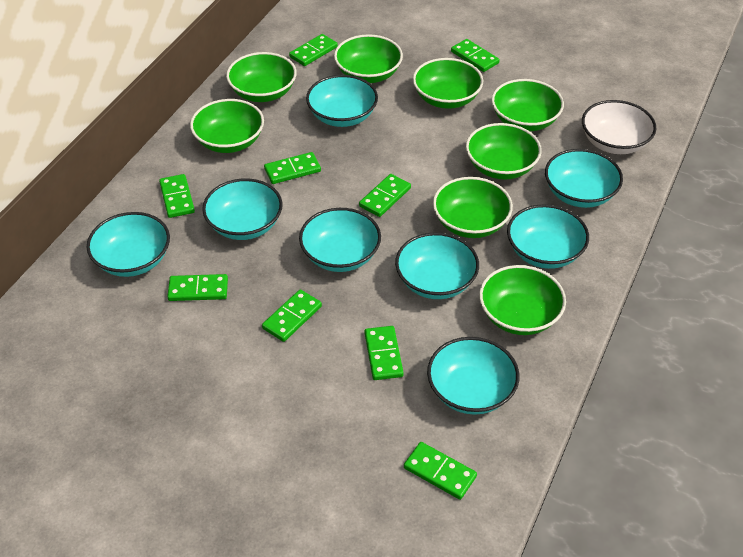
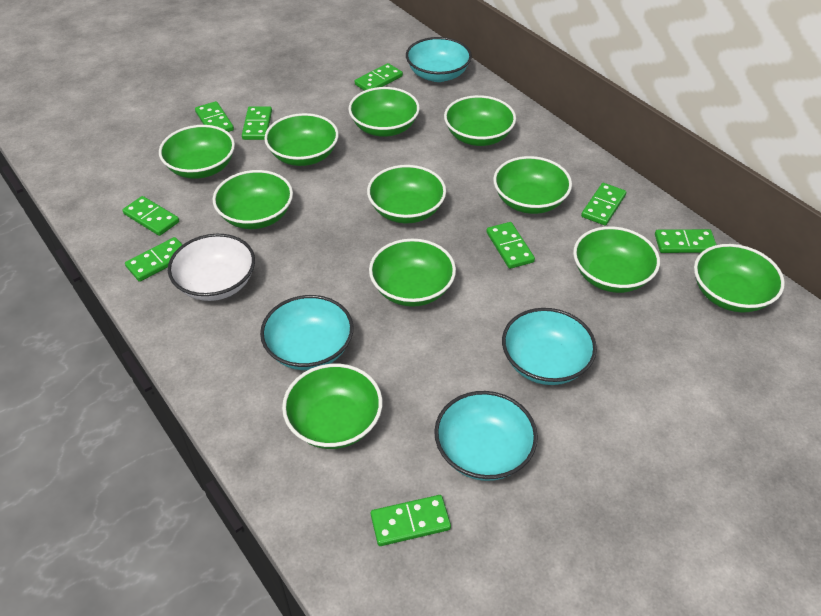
green bowl: 8 -> 11
turquoise bowl: 8 -> 4

